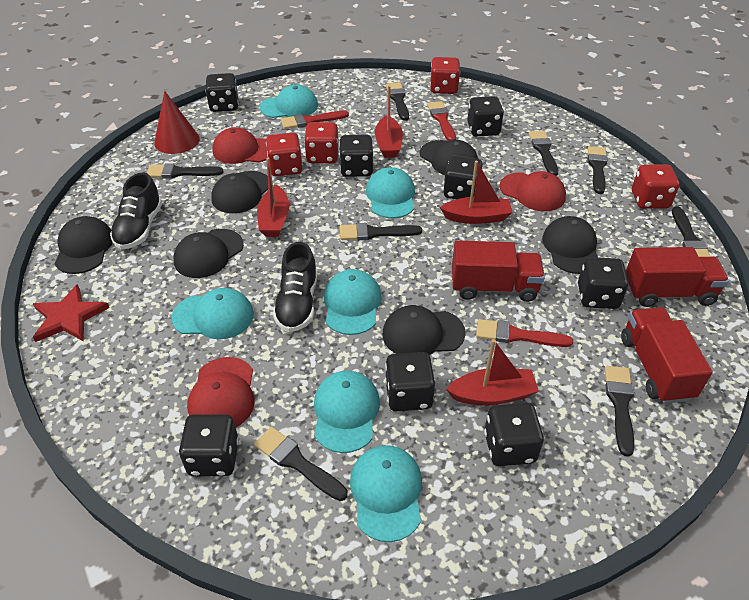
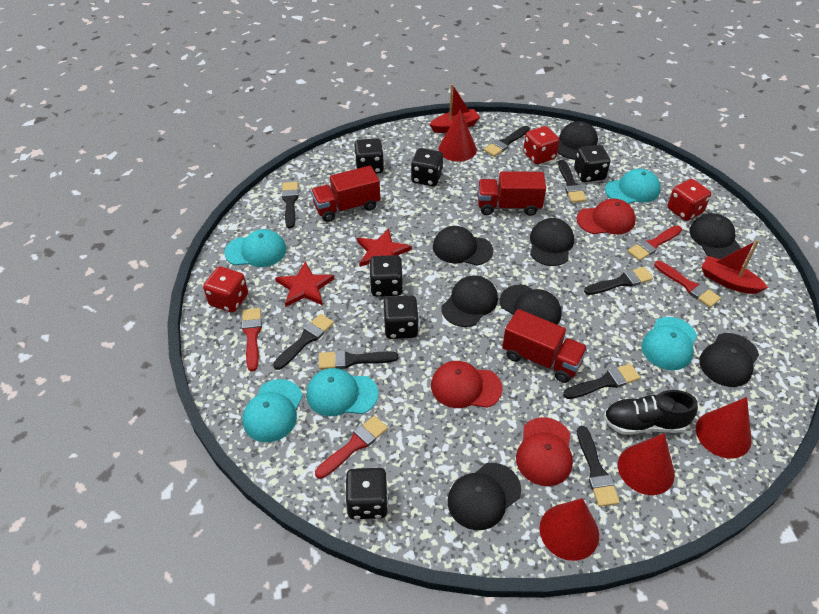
black cap: 6 -> 8
black dice: 8 -> 6
black shoe: 2 -> 1
red boat: 4 -> 2
red brush: 3 -> 4
red cone: 1 -> 4
red dice: 4 -> 3
red star: 1 -> 2
turquoise cap: 6 -> 5

